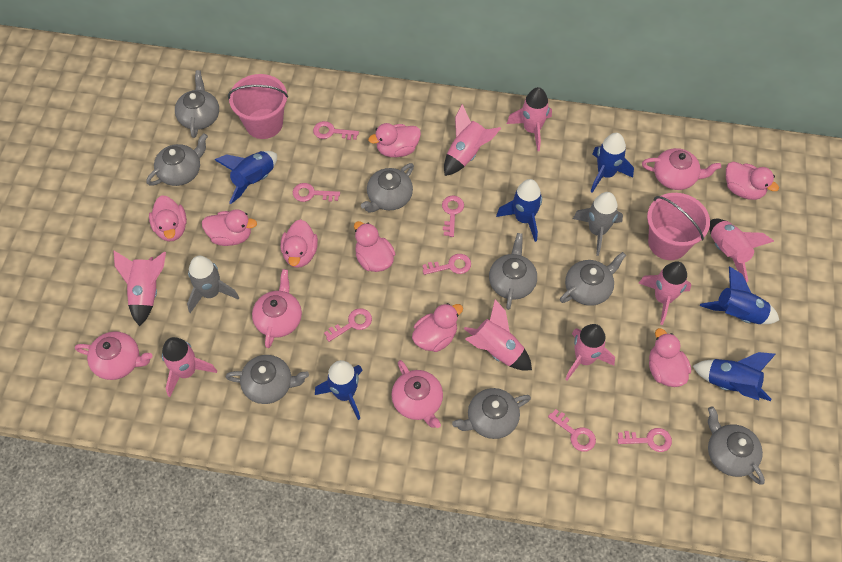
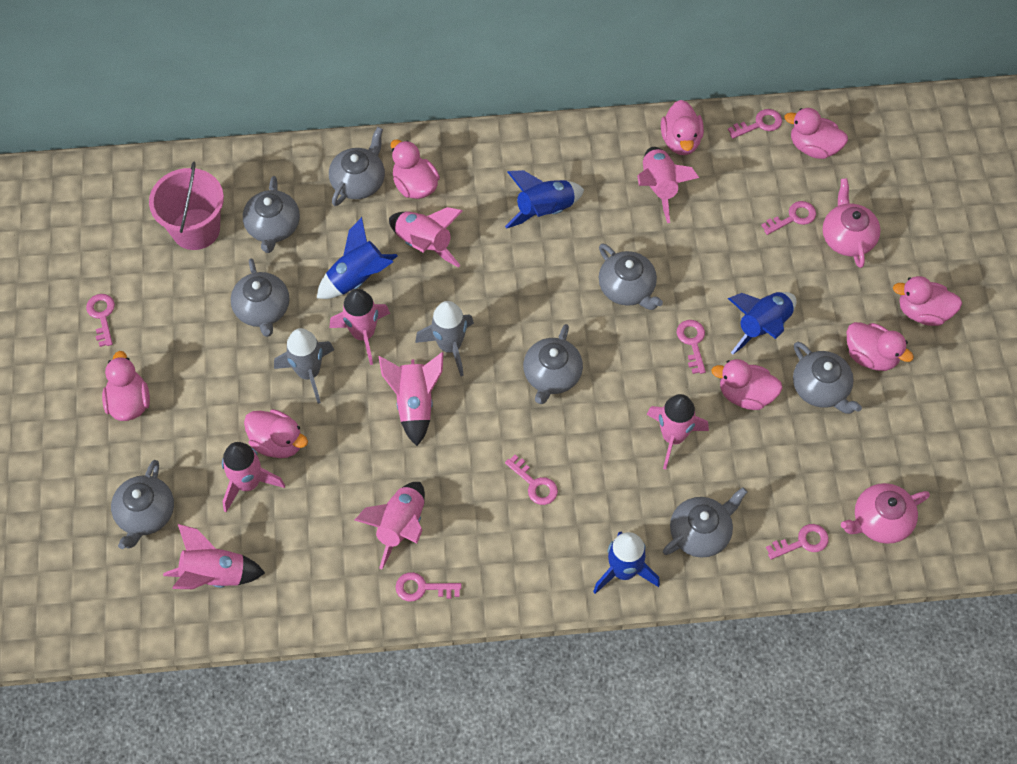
blue rocket: 6 -> 4
pink bucket: 2 -> 1
pink teapot: 4 -> 2

